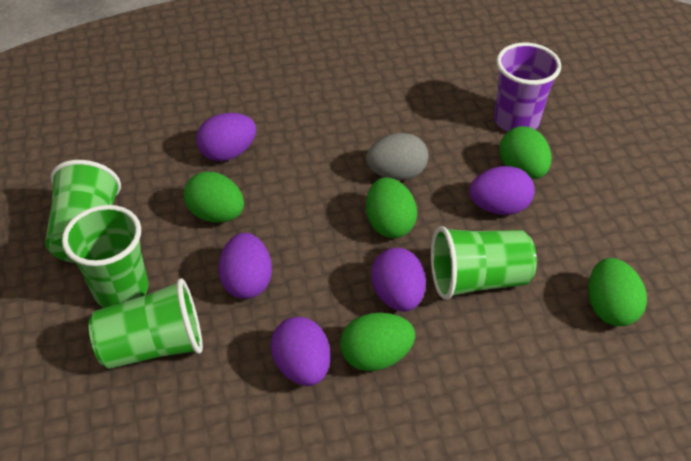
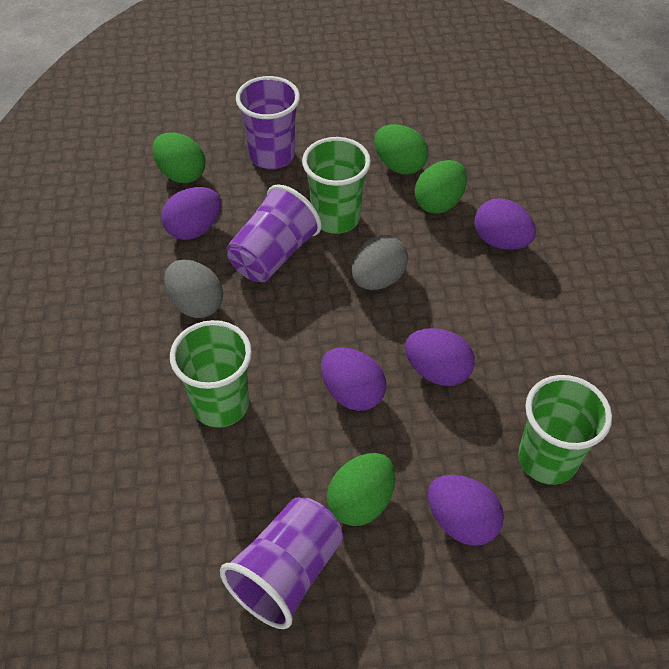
green cup: 4 -> 3
green egg: 5 -> 4
grey egg: 1 -> 2
purple cup: 1 -> 3

